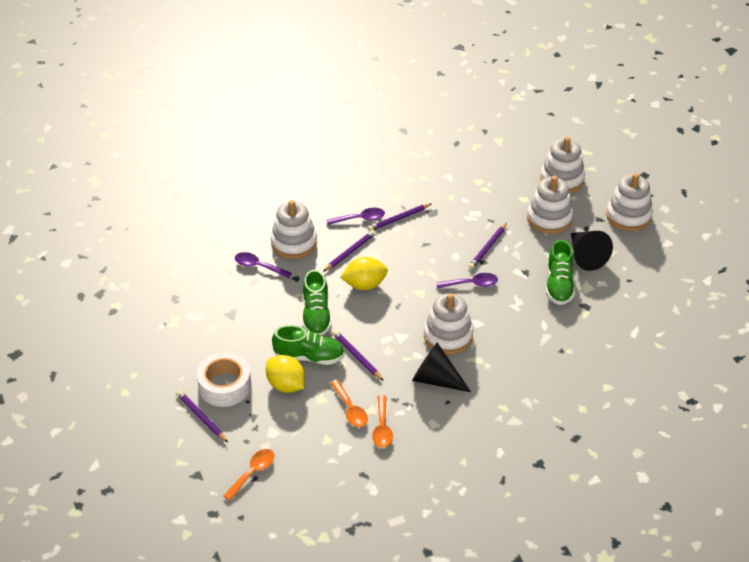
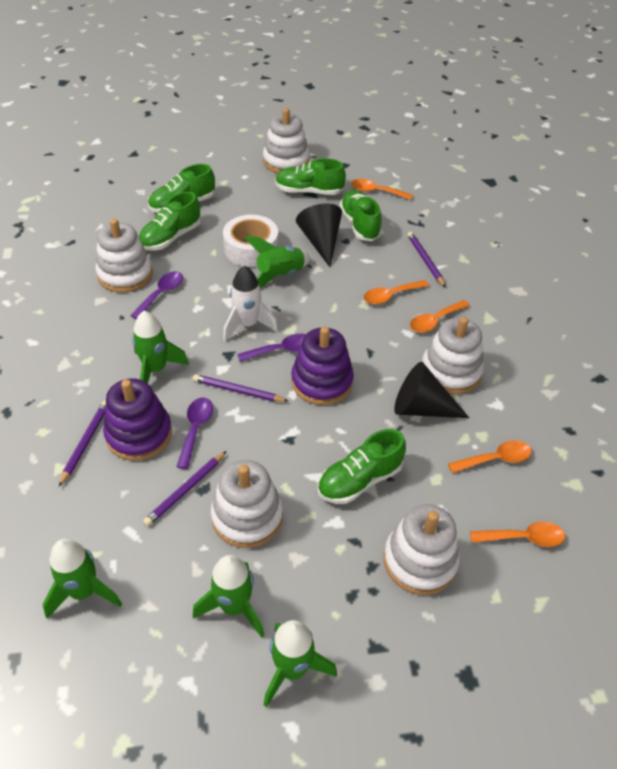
green rocket: 0 -> 5
green shoe: 3 -> 5
orange spoon: 3 -> 5
purple pencil: 5 -> 4
purple stacking toy: 0 -> 2
white rocket: 0 -> 1
yellow lemon: 2 -> 0

